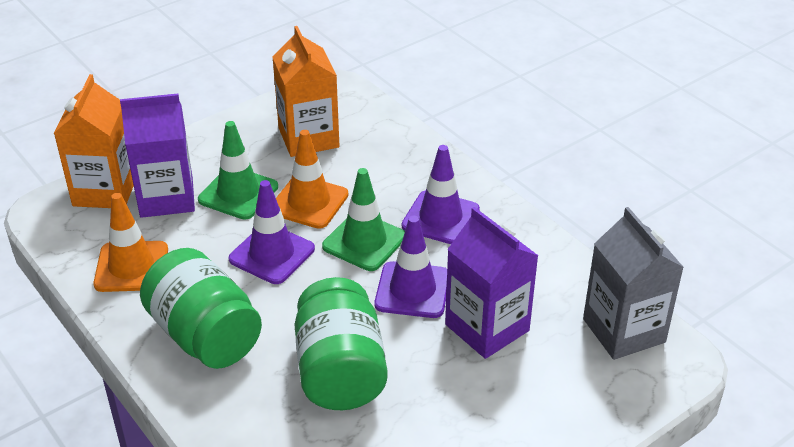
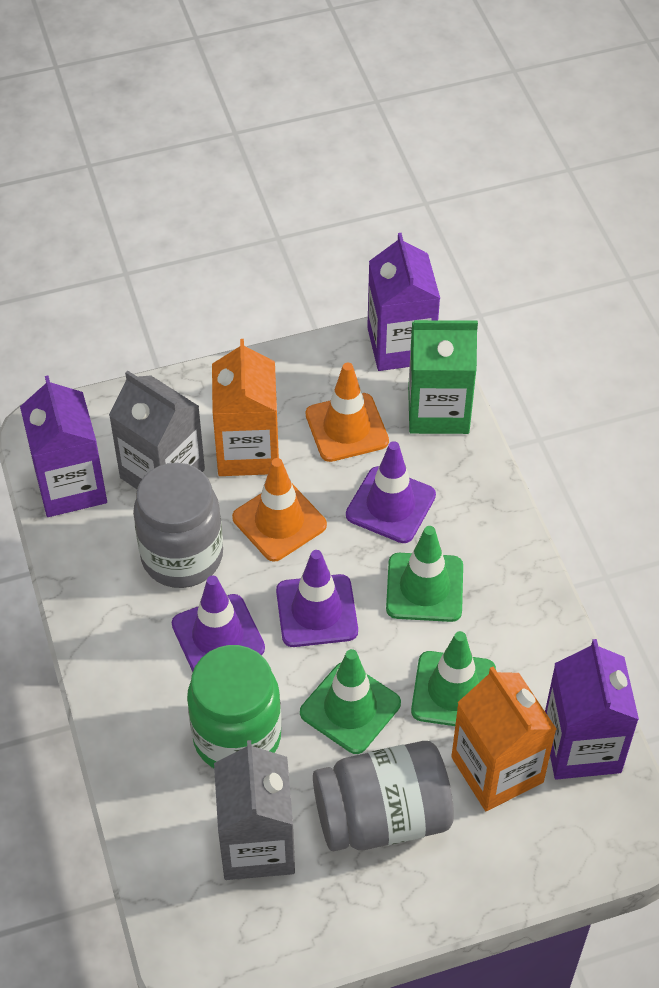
green carton: 0 -> 1
green jar: 2 -> 1
green traffic cone: 2 -> 3
grey carton: 1 -> 2
grey jar: 0 -> 2
purple carton: 2 -> 3

